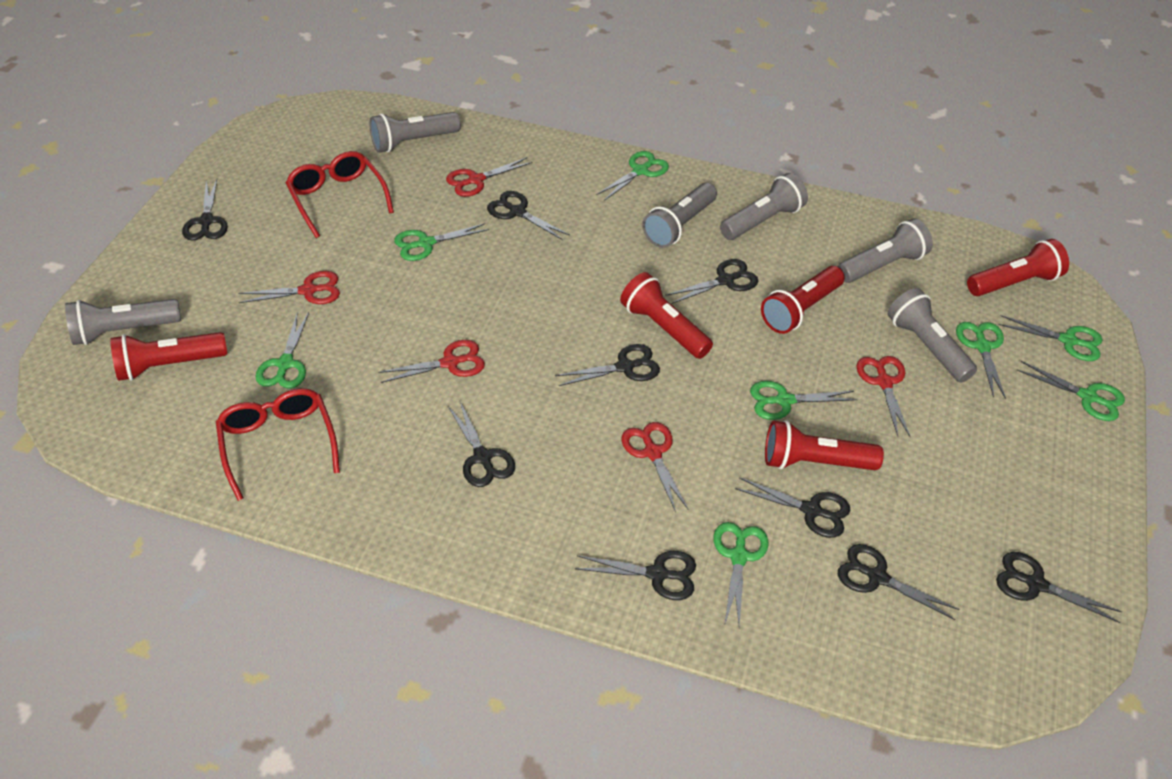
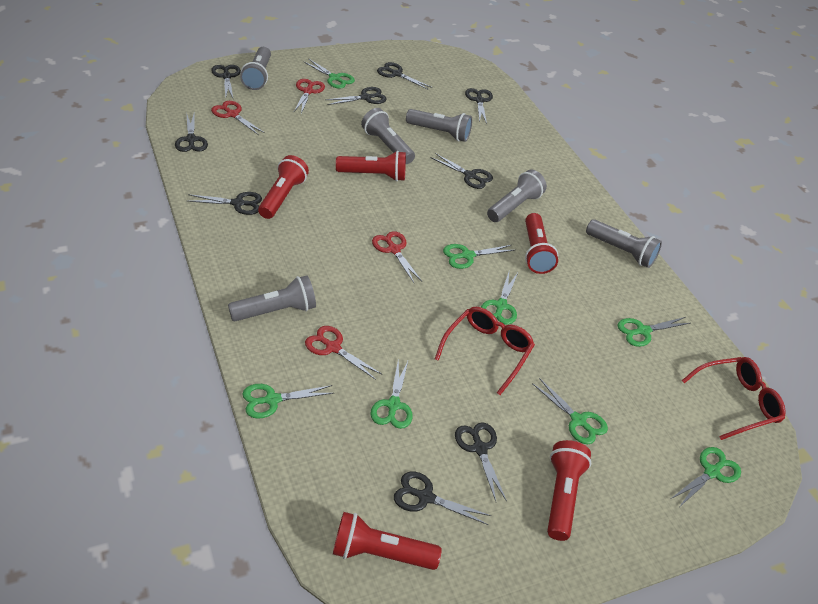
red scissors: 5 -> 4

